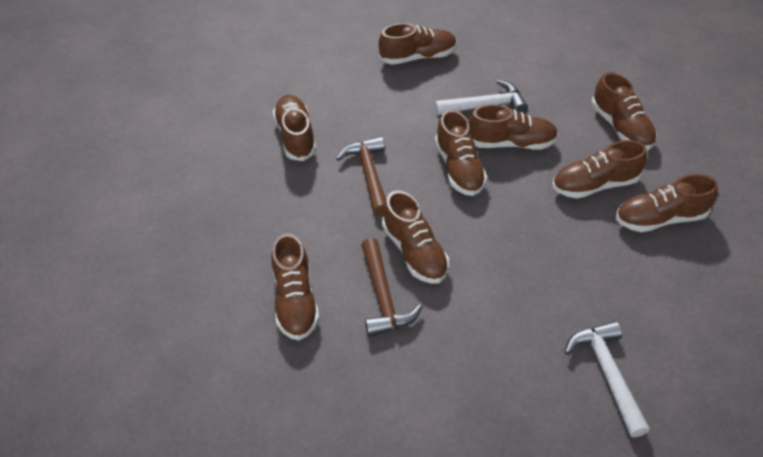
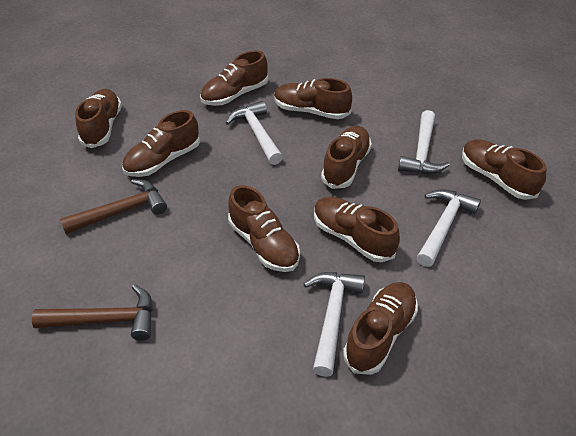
white hammer: 2 -> 4

